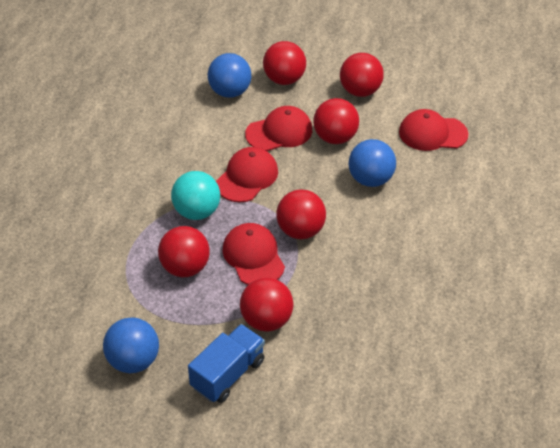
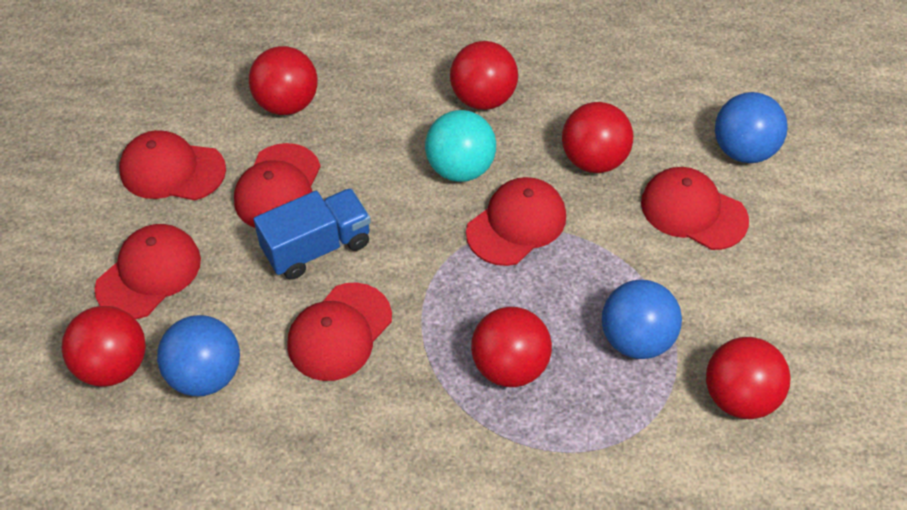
red cap: 4 -> 6

